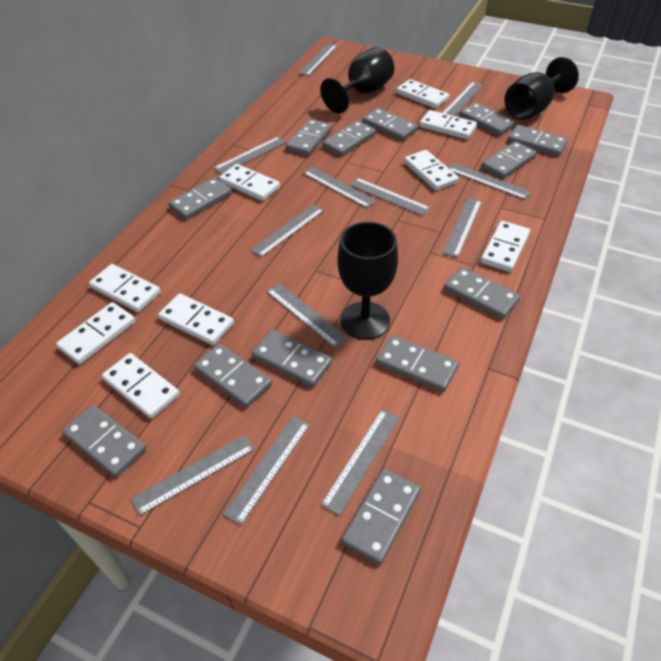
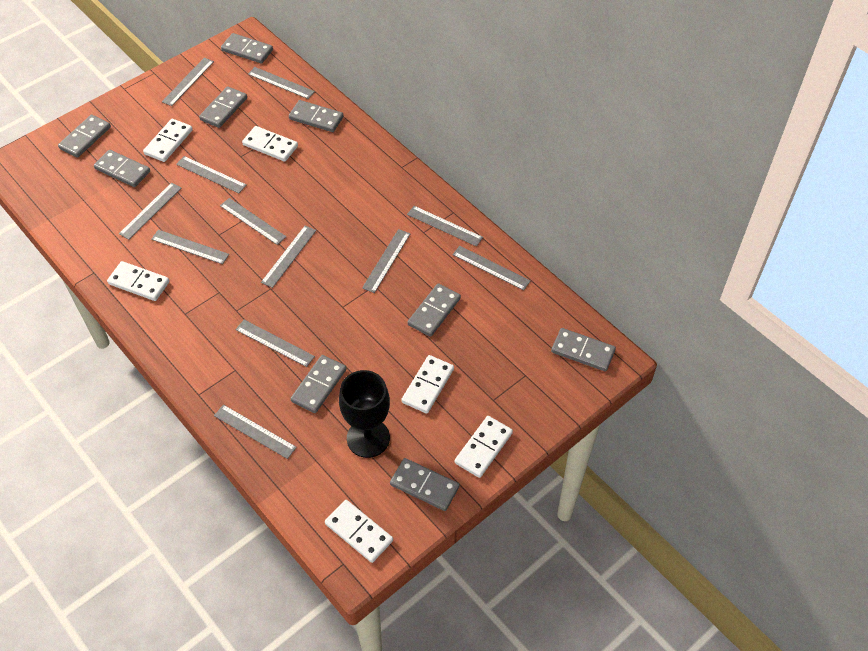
black goblet: 3 -> 1
grey domino: 13 -> 9
white domino: 9 -> 6

